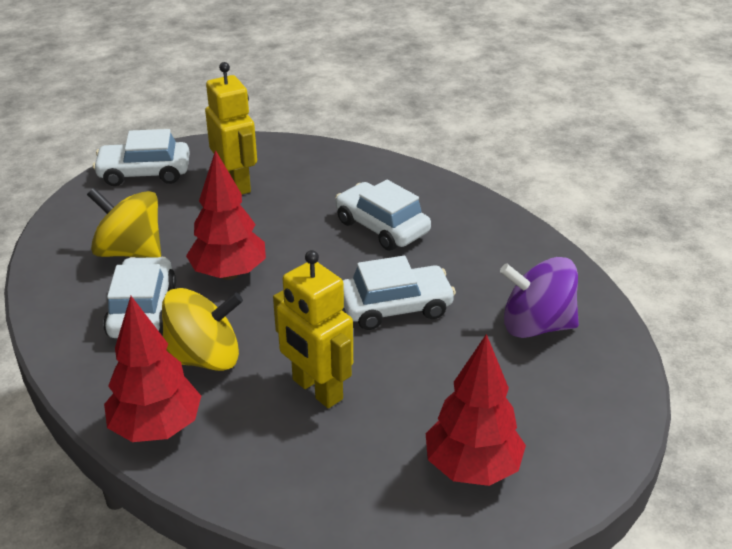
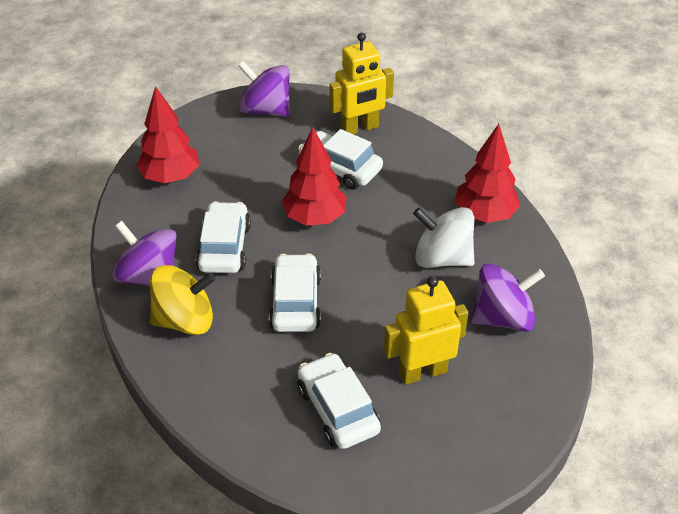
purple spinning top: 1 -> 3
white spinning top: 0 -> 1
yellow spinning top: 2 -> 1

